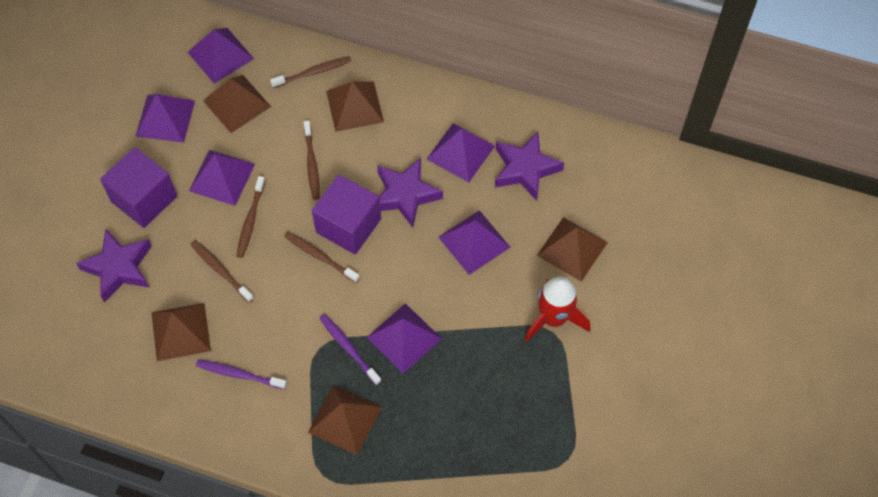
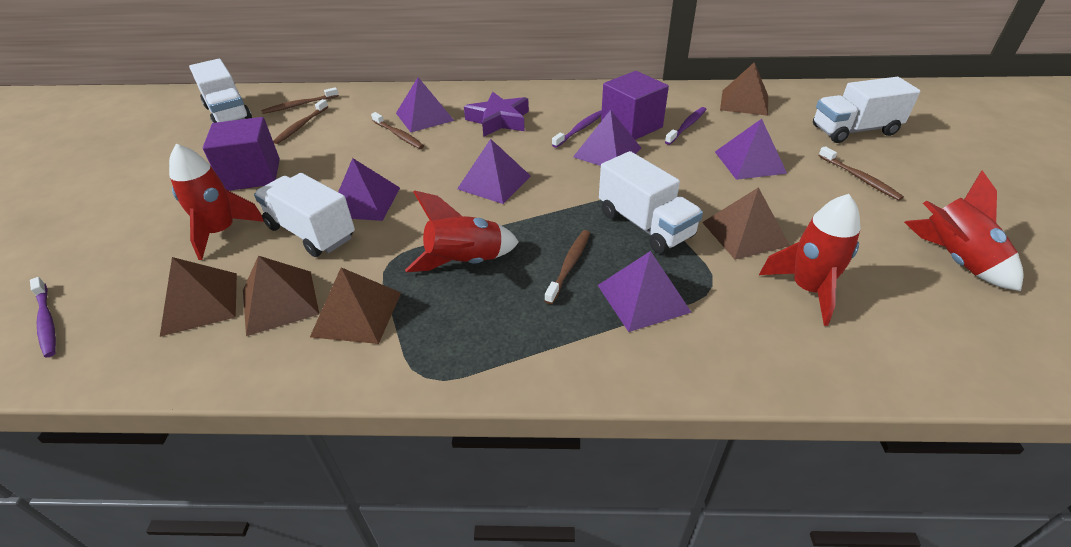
purple star: 3 -> 1
purple toothbrush: 2 -> 3
red rocket: 1 -> 4
white truck: 0 -> 4

